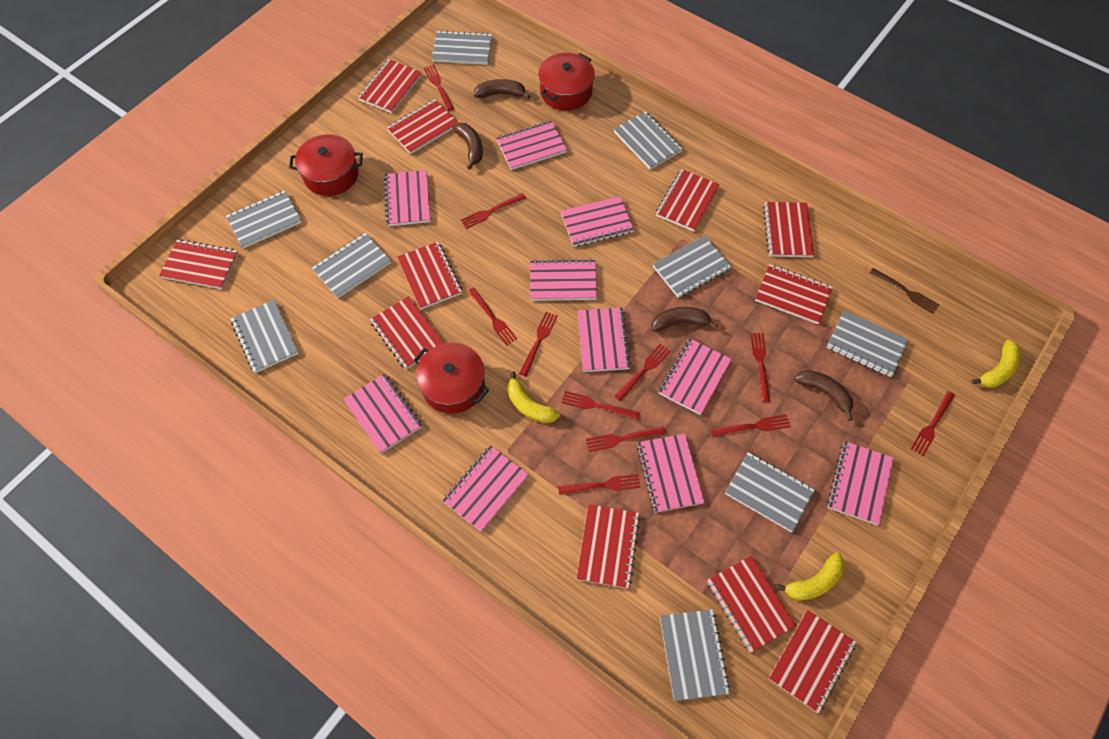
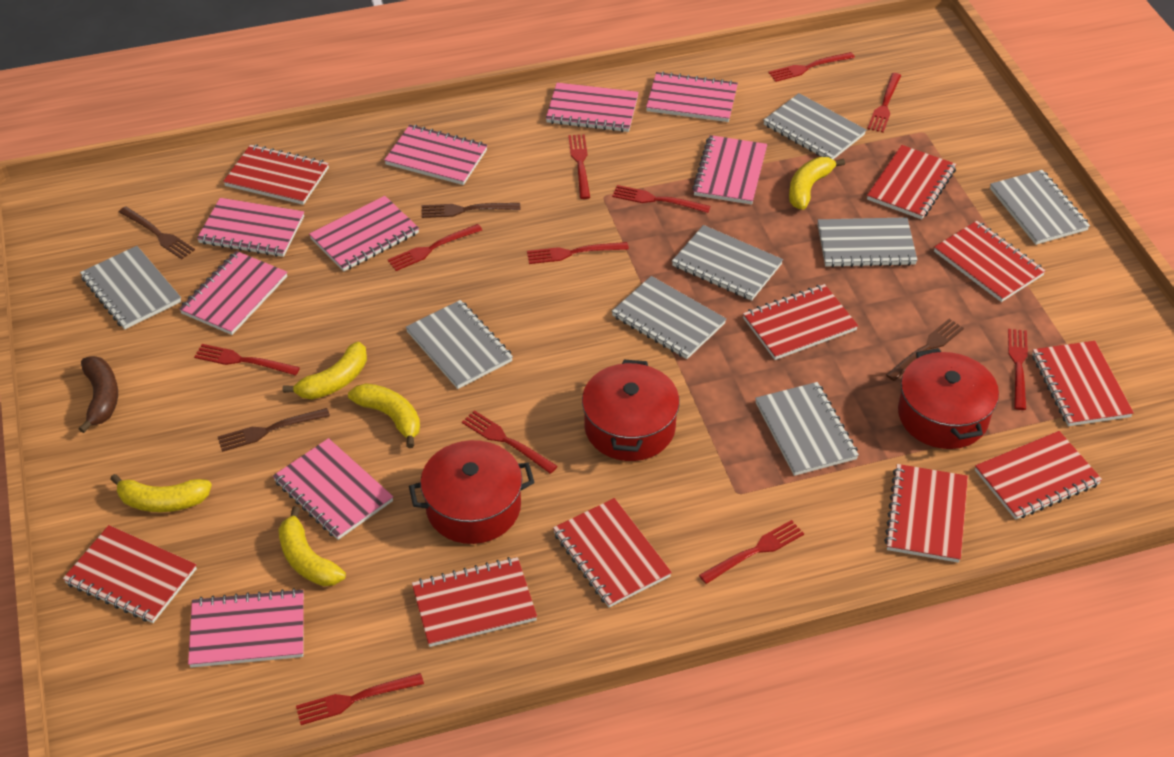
brown banana: 4 -> 1
brown fork: 1 -> 4
grey notebook: 9 -> 8
pink notebook: 10 -> 9
red notebook: 11 -> 10
yellow banana: 3 -> 5

